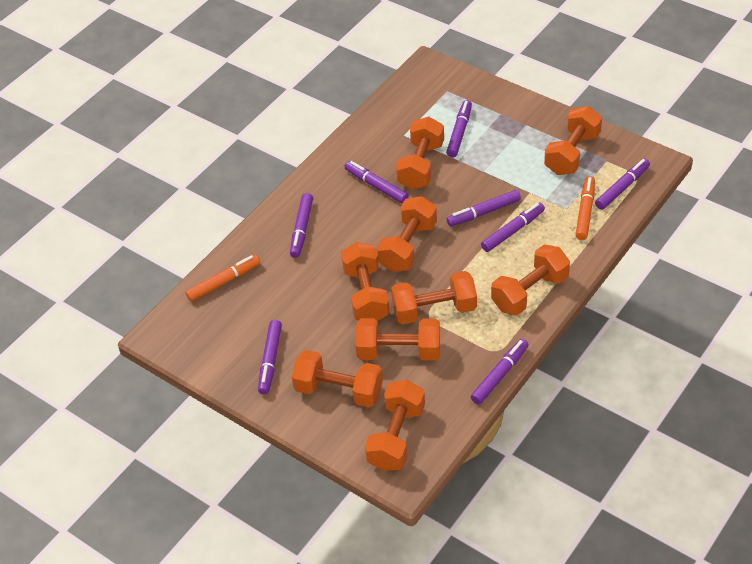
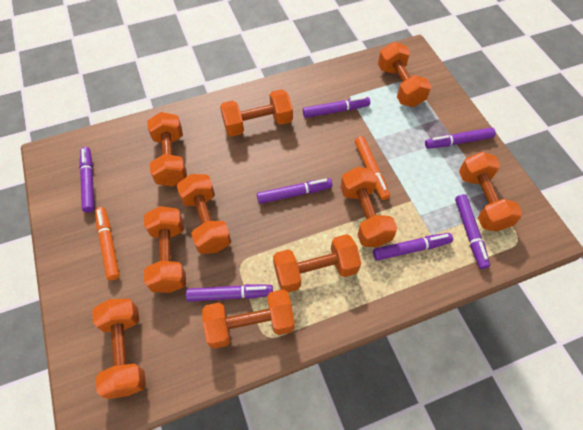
orange dumbbell: 9 -> 10
purple marker: 8 -> 7

